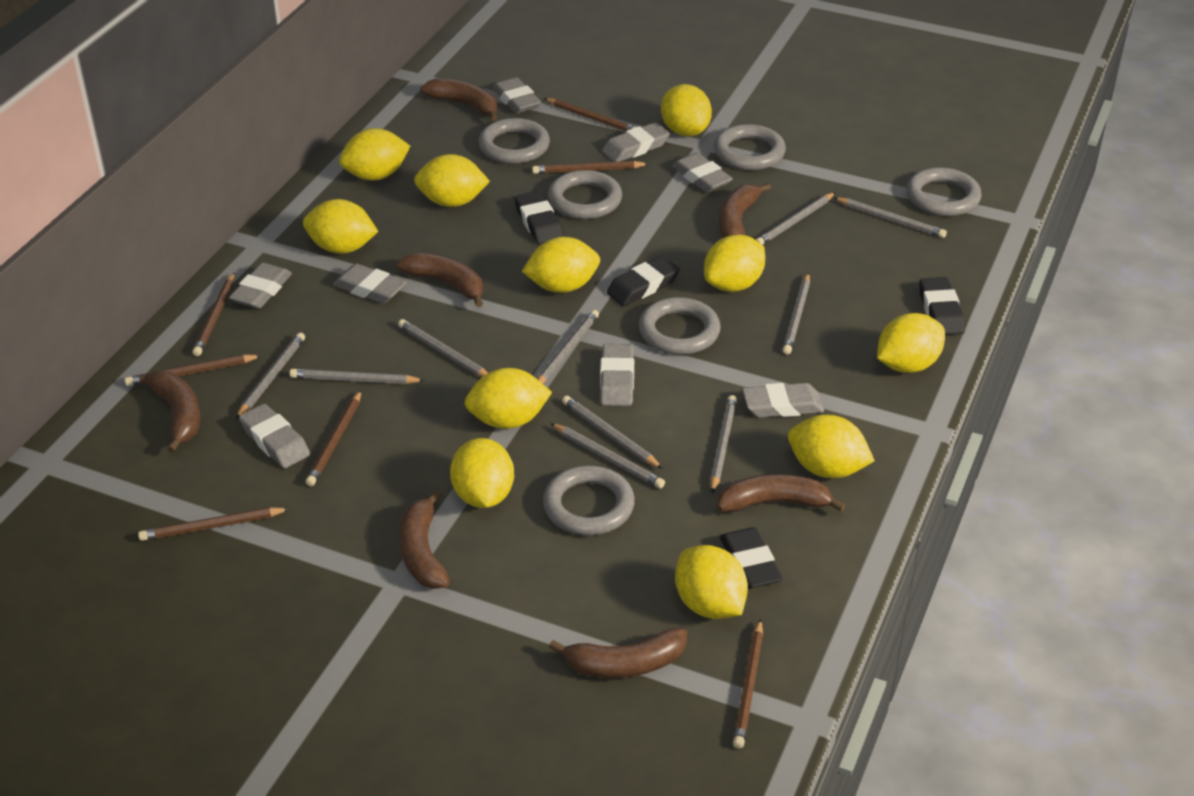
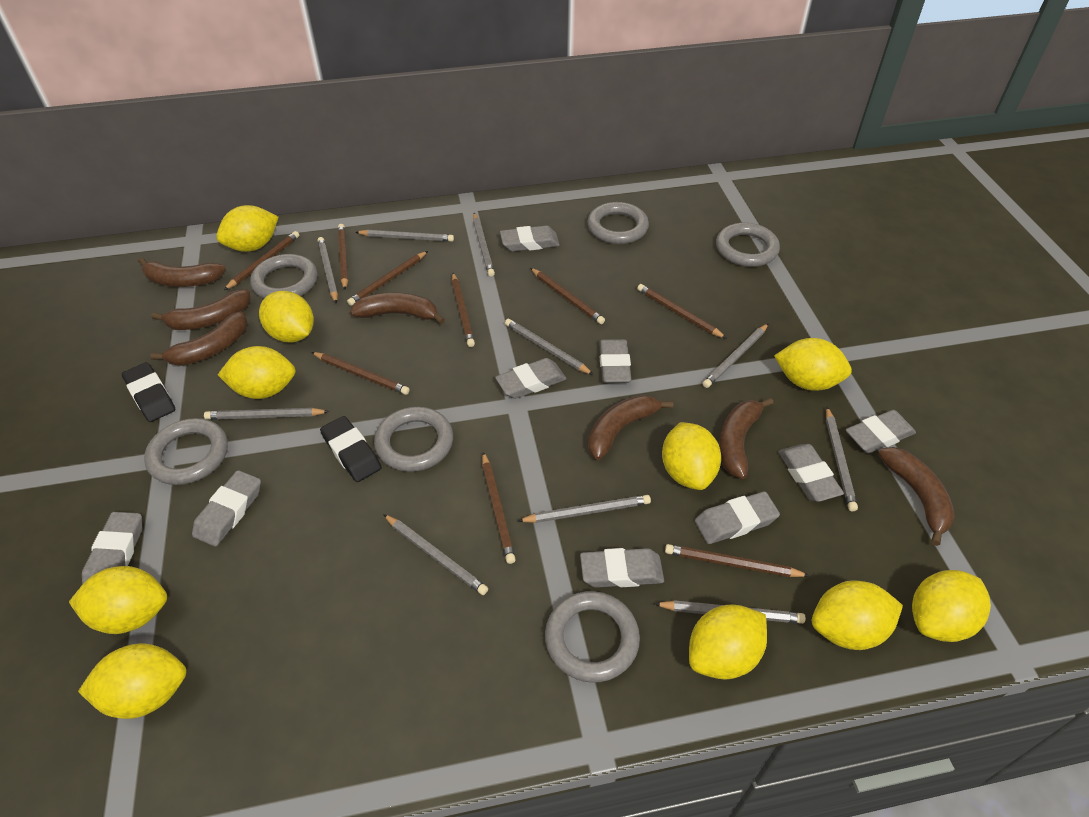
black eraser: 4 -> 2
brown pencil: 7 -> 9
grey eraser: 8 -> 9
yellow lemon: 11 -> 10

